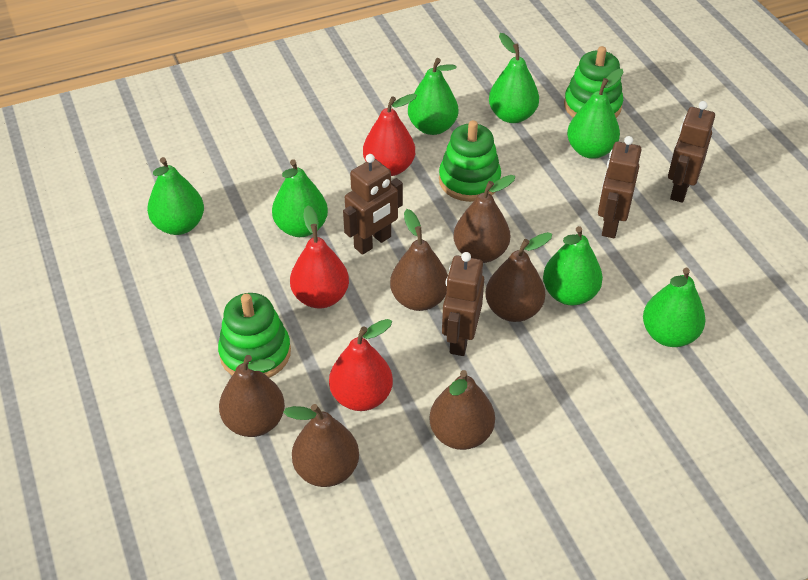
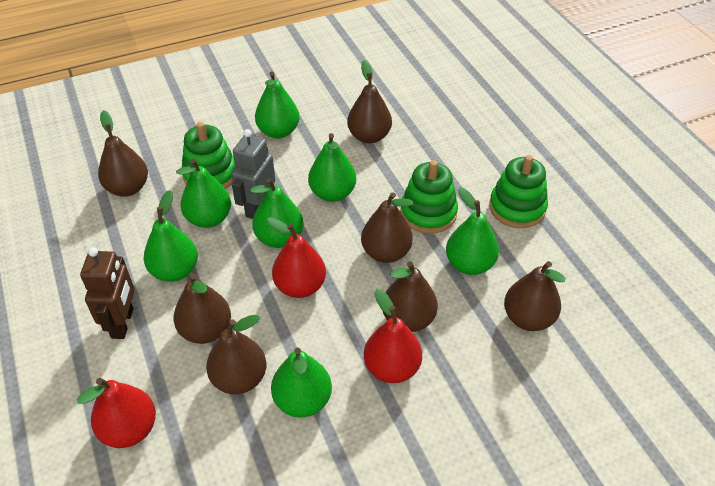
brown pear: 6 -> 7
brown robot: 4 -> 1
grey robot: 0 -> 1

